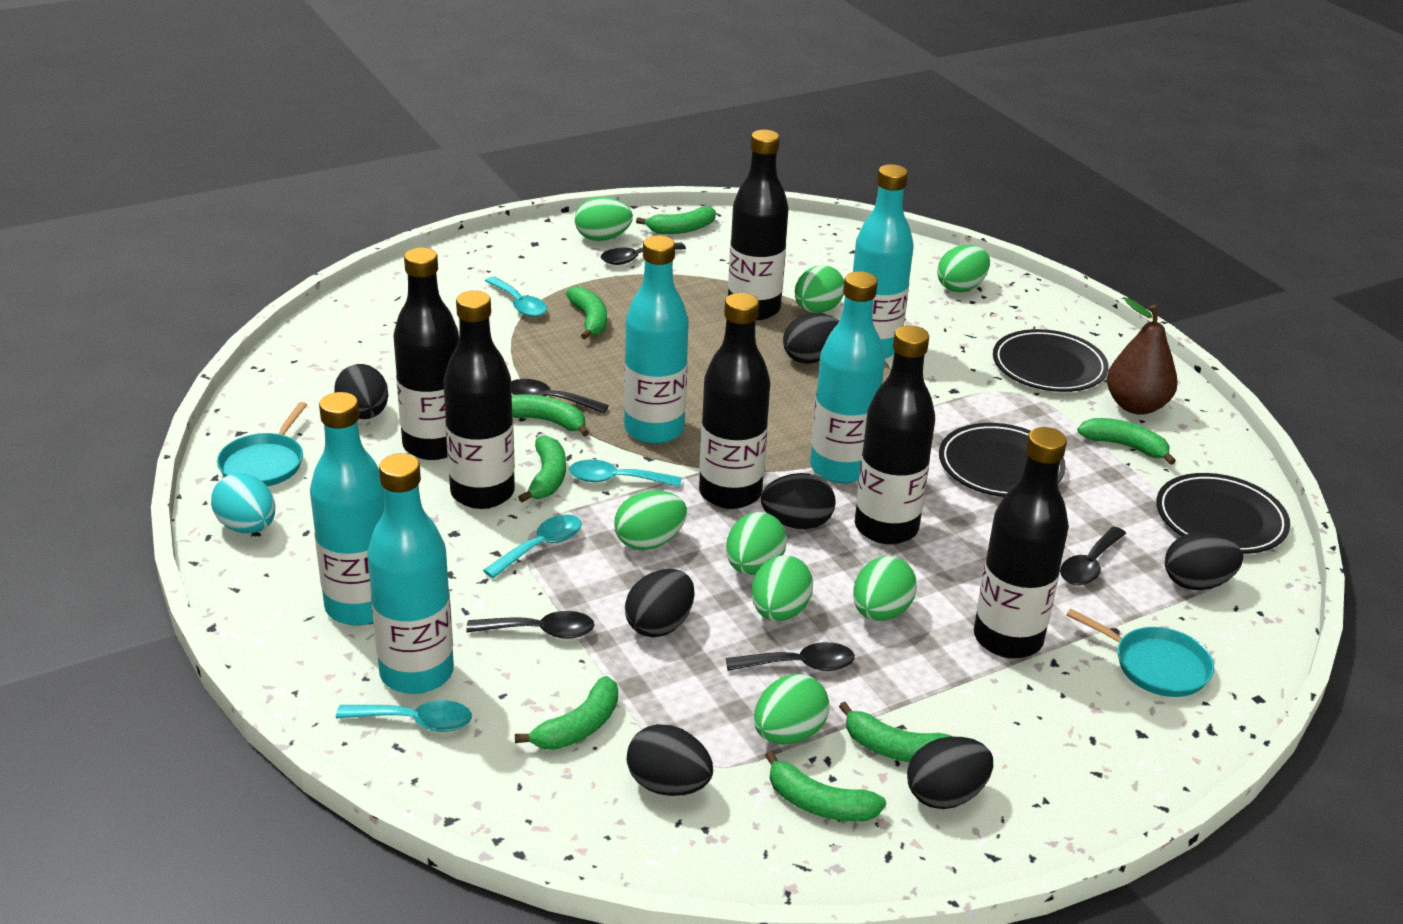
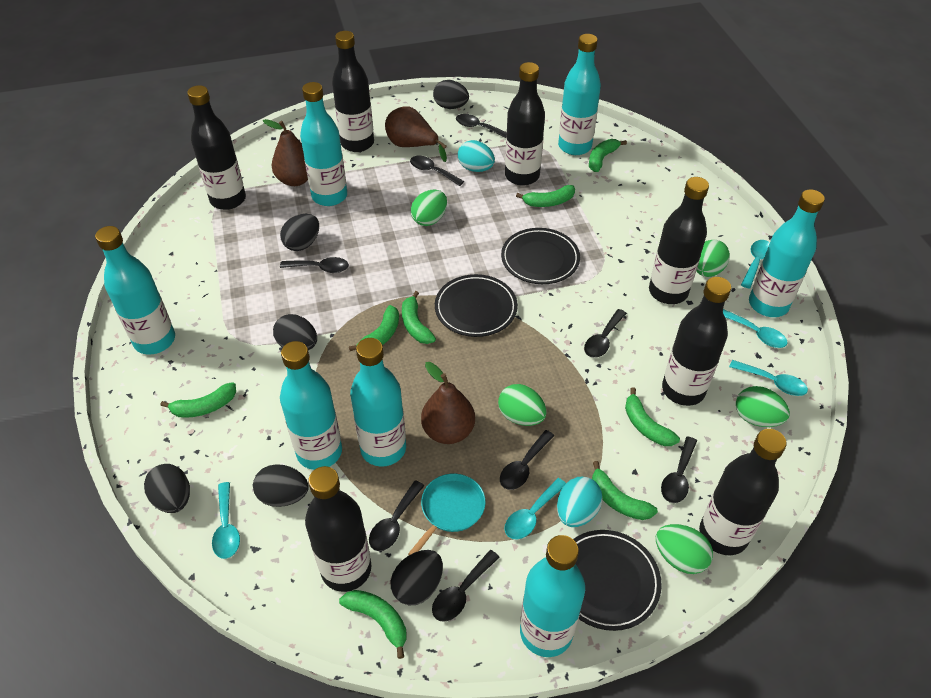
black bottle: 6 -> 7
black egg: 7 -> 6
black spoon: 5 -> 8
brown pear: 1 -> 3
green egg: 8 -> 5
turquoise bottle: 5 -> 7
turquoise egg: 1 -> 2
turquoise pan: 2 -> 1
turquoise spoon: 4 -> 5

